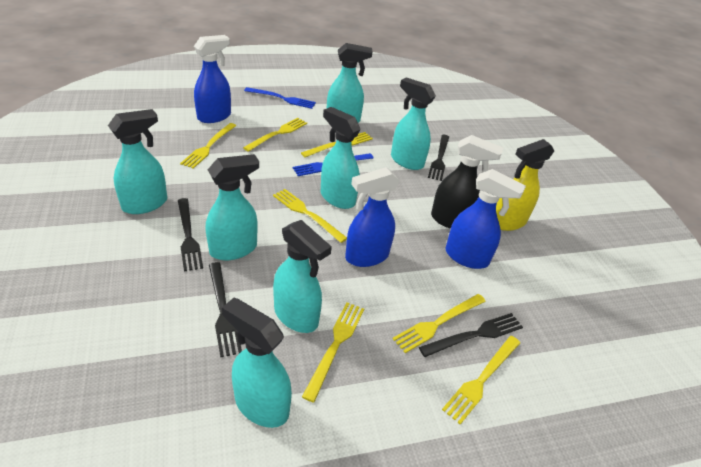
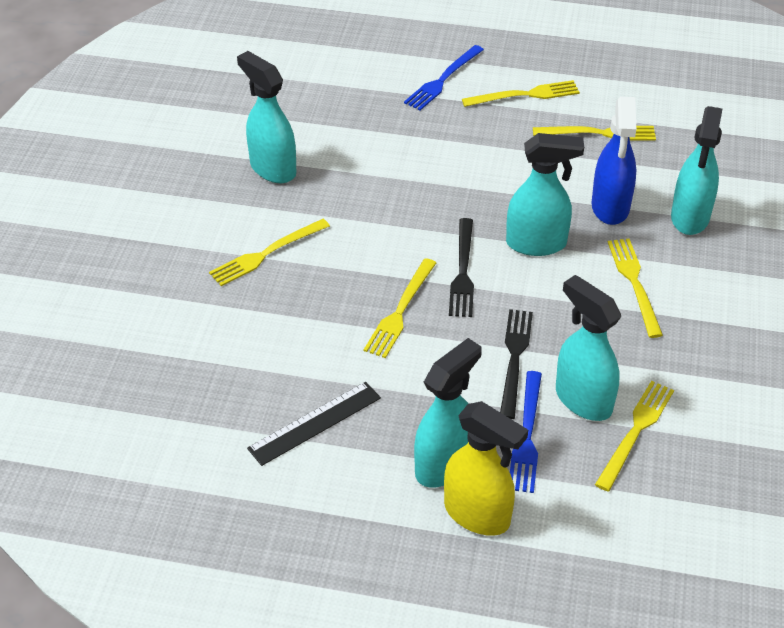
black fork: 4 -> 2
black ruler: 0 -> 1
black spray bottle: 1 -> 0
blue spray bottle: 3 -> 1
turquoise spray bottle: 7 -> 5
yellow fork: 7 -> 6

